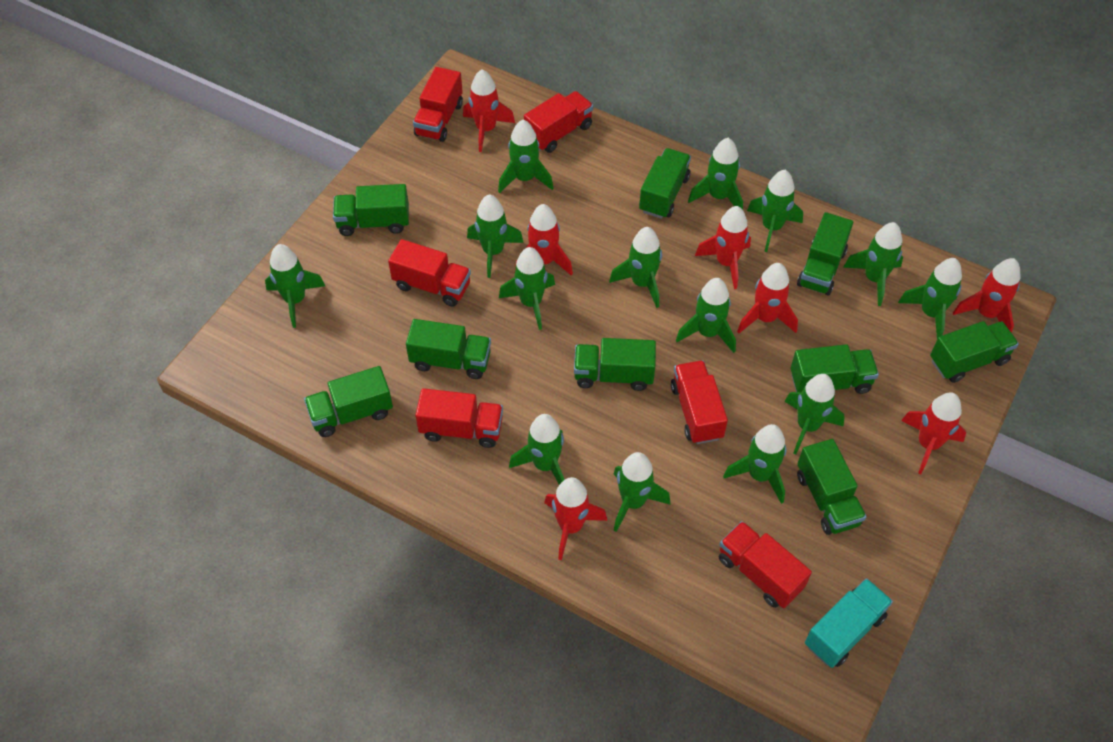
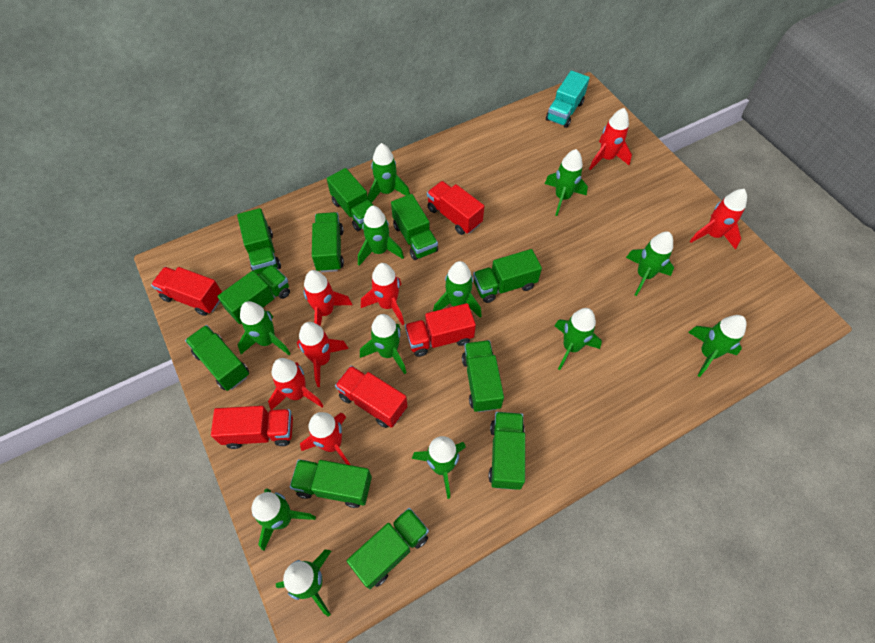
green rocket: 14 -> 12
green truck: 9 -> 11
red truck: 6 -> 5

